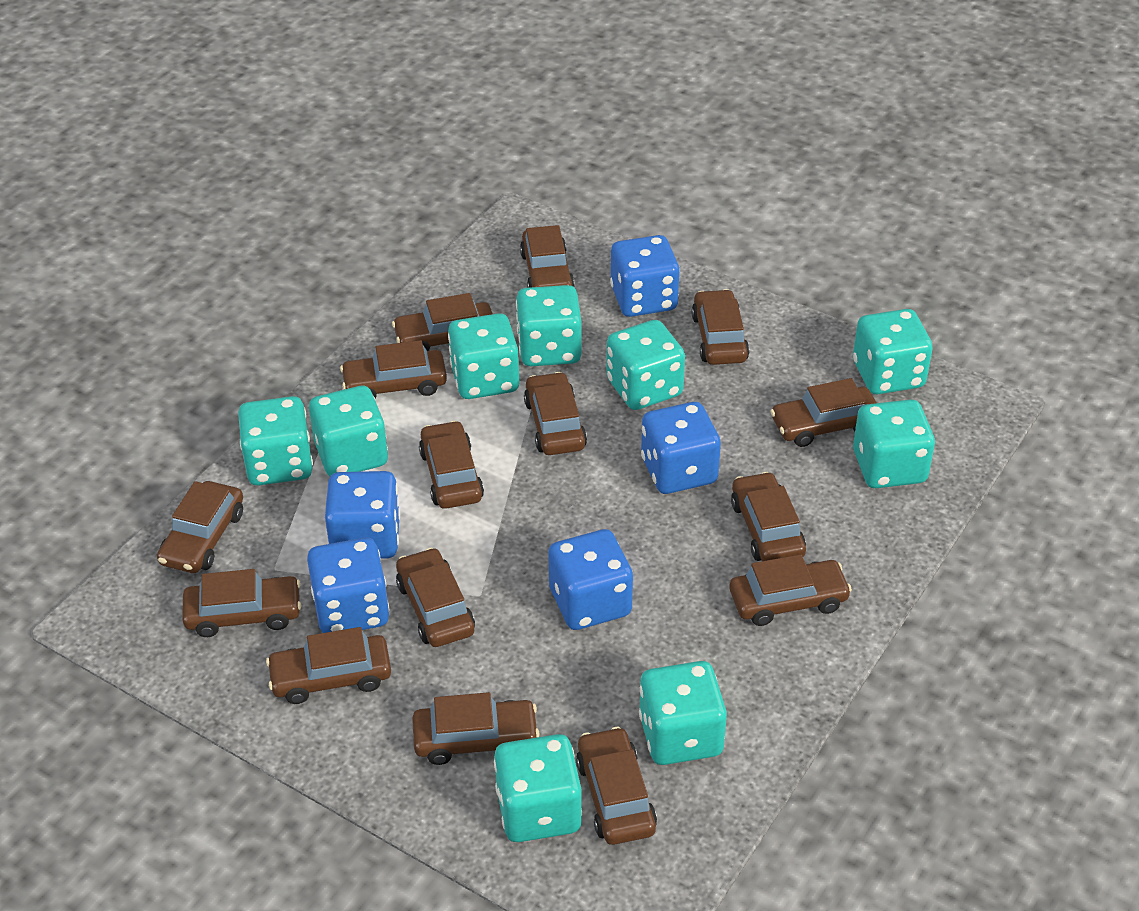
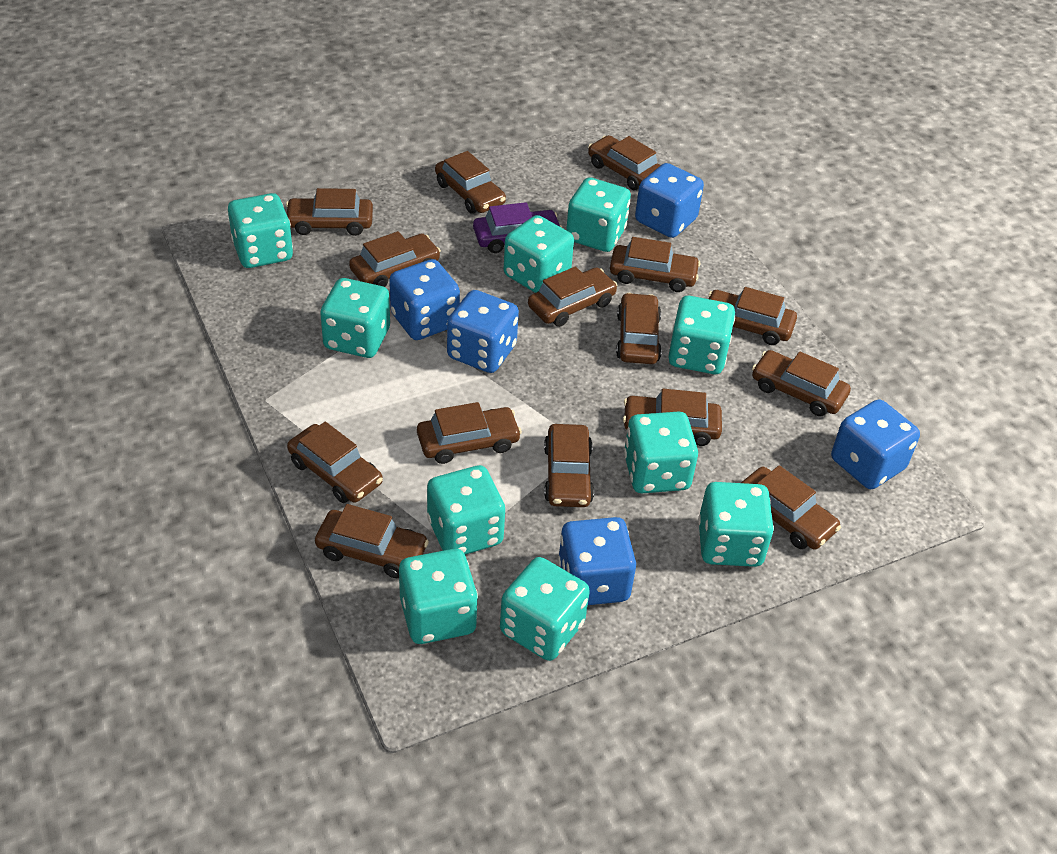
purple car: 0 -> 1
turquoise dice: 9 -> 10

